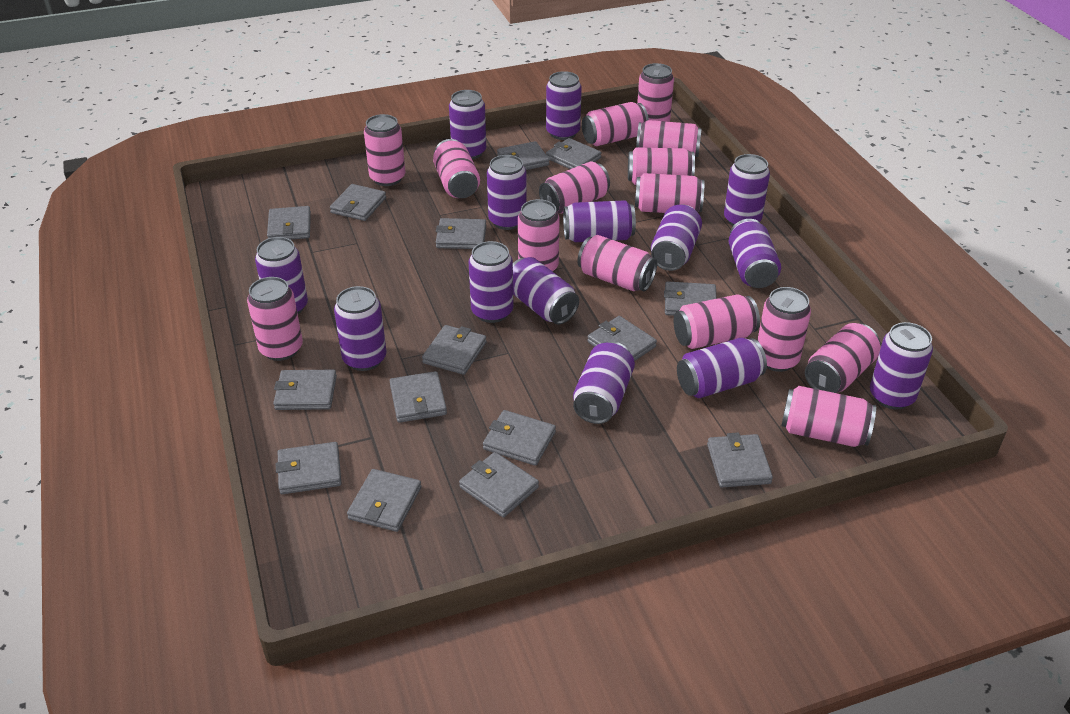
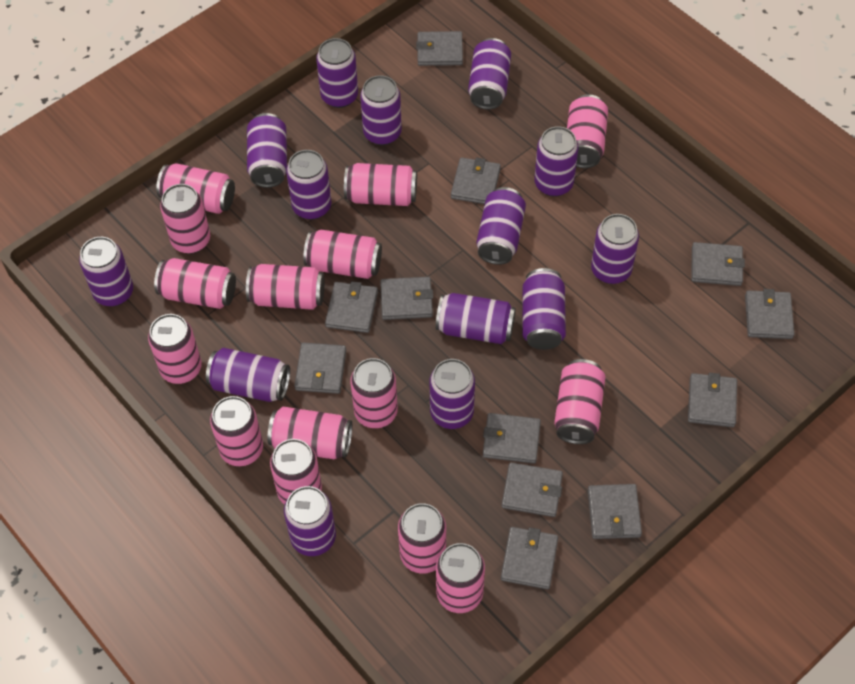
grey wallet: 15 -> 12

